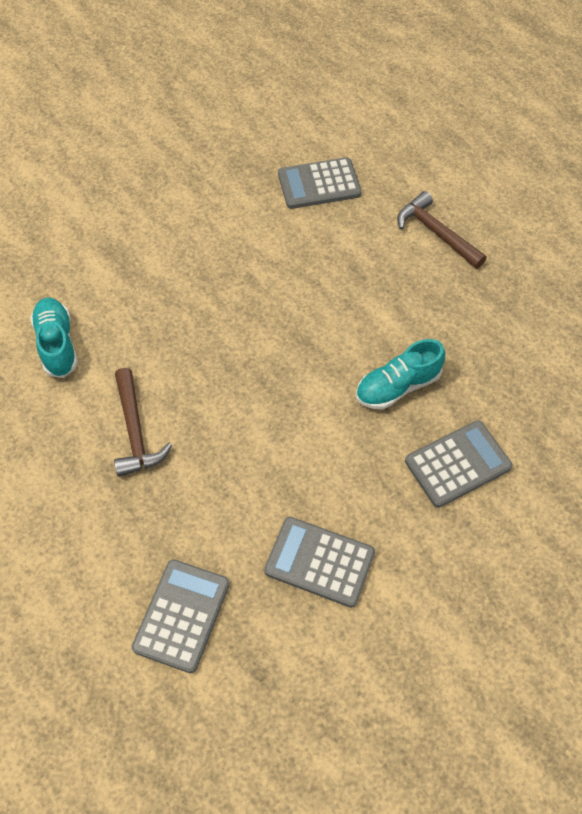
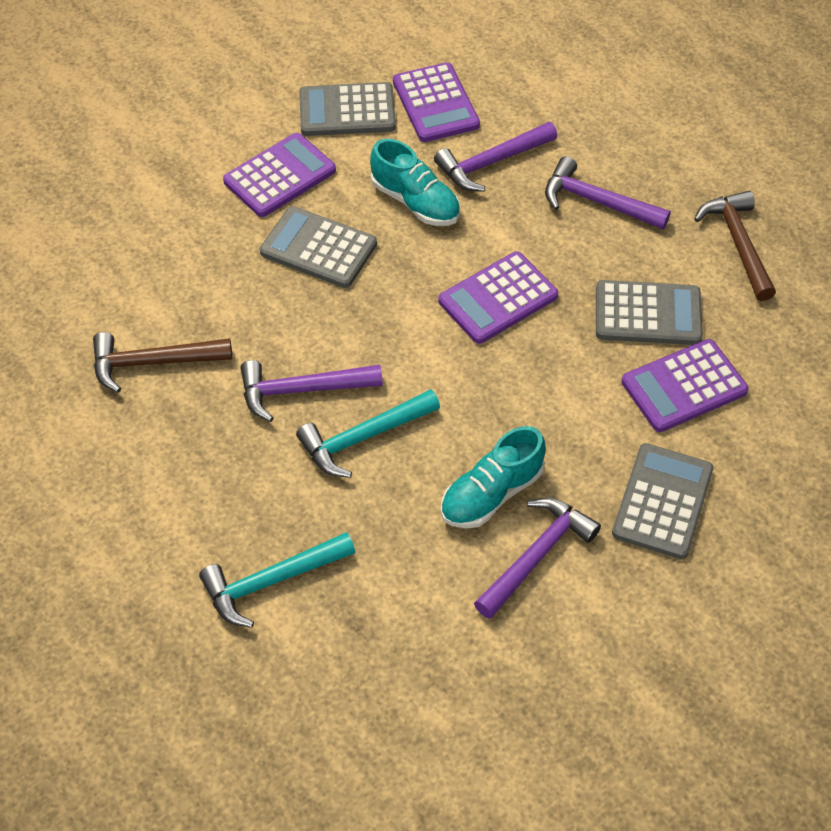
purple calculator: 0 -> 4
purple hammer: 0 -> 4
turquoise hammer: 0 -> 2

